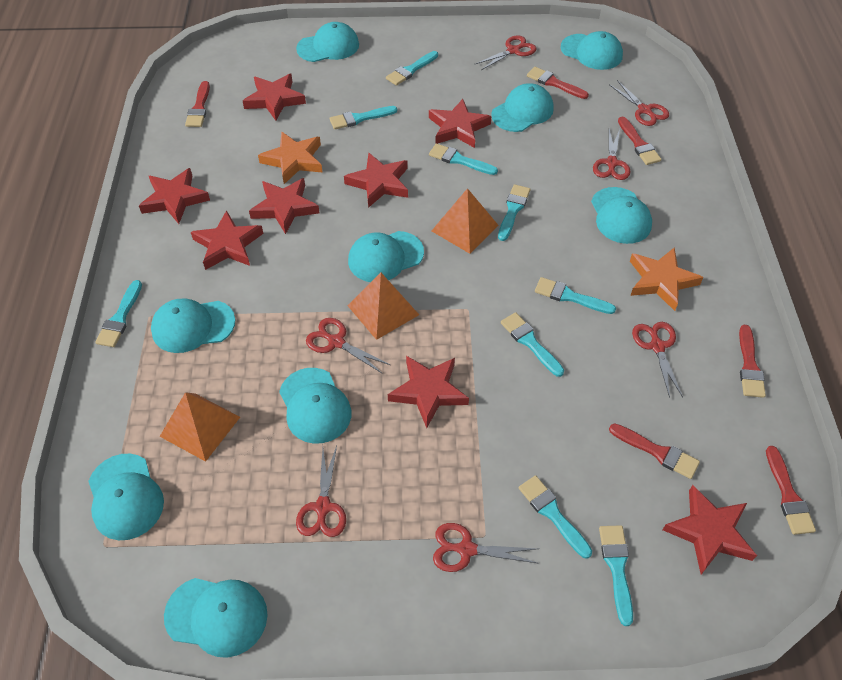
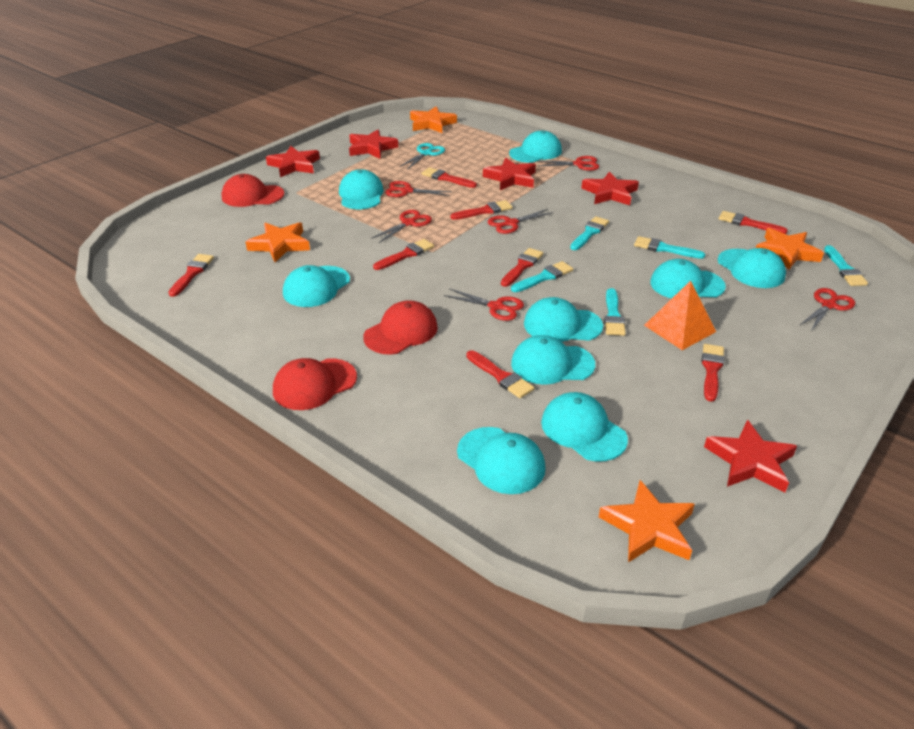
orange pyramid: 3 -> 1
orange star: 2 -> 4
red brush: 6 -> 8
red cap: 0 -> 3
red scissors: 7 -> 6
red star: 8 -> 5
turquoise brush: 9 -> 5
turquoise scissors: 0 -> 1

